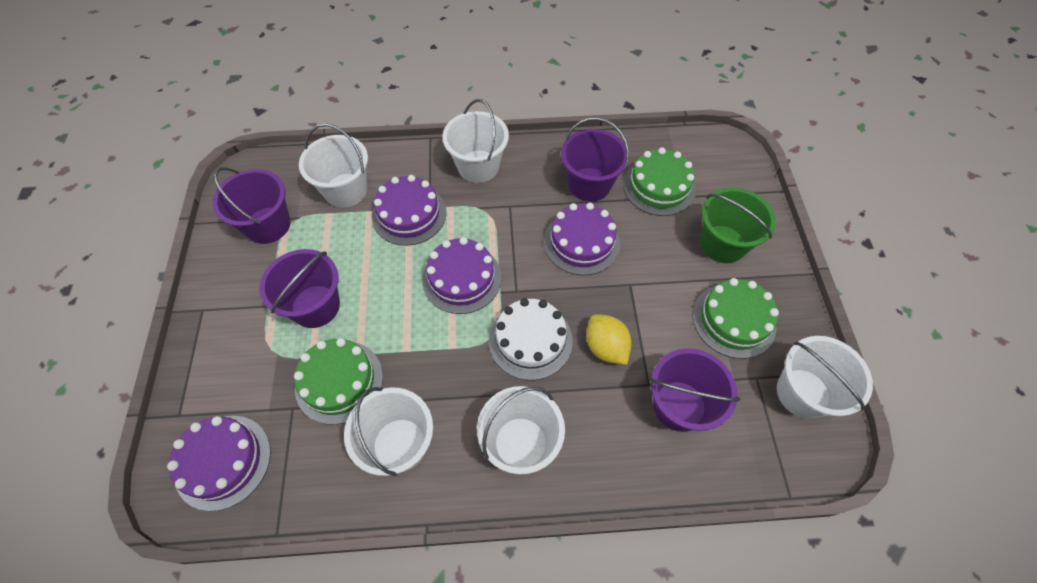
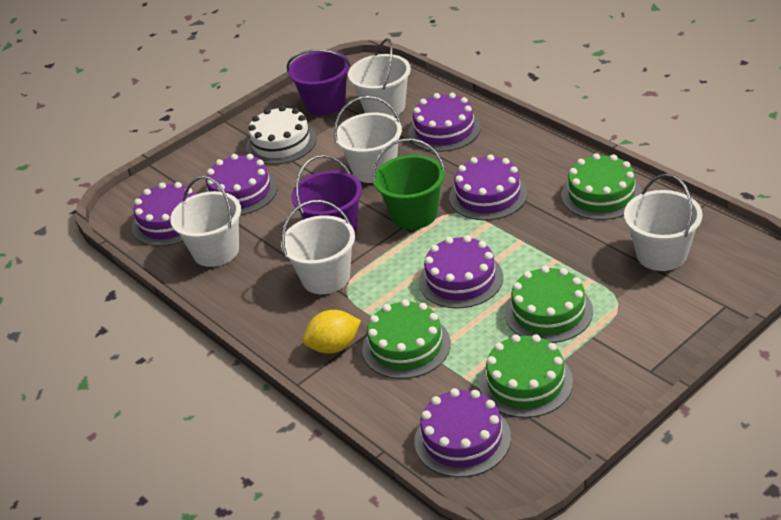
green cake: 3 -> 4
purple bucket: 4 -> 2
purple cake: 4 -> 6

